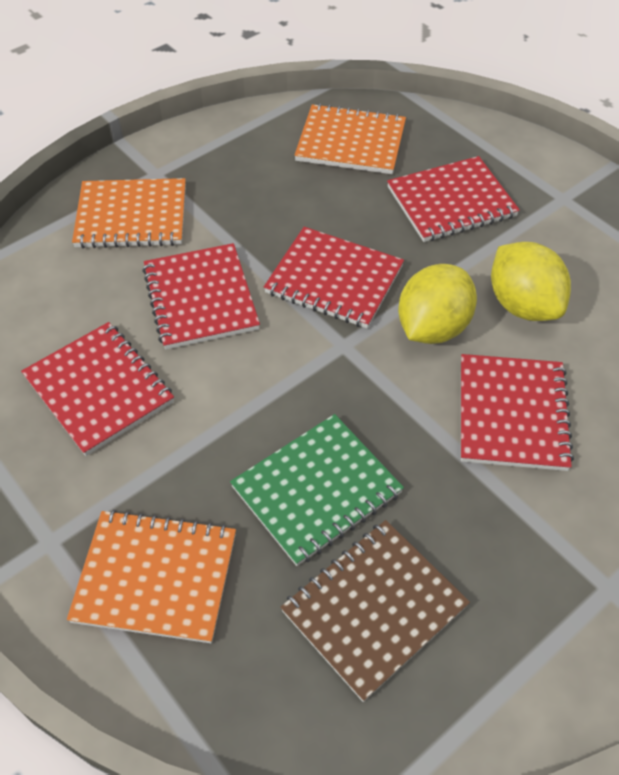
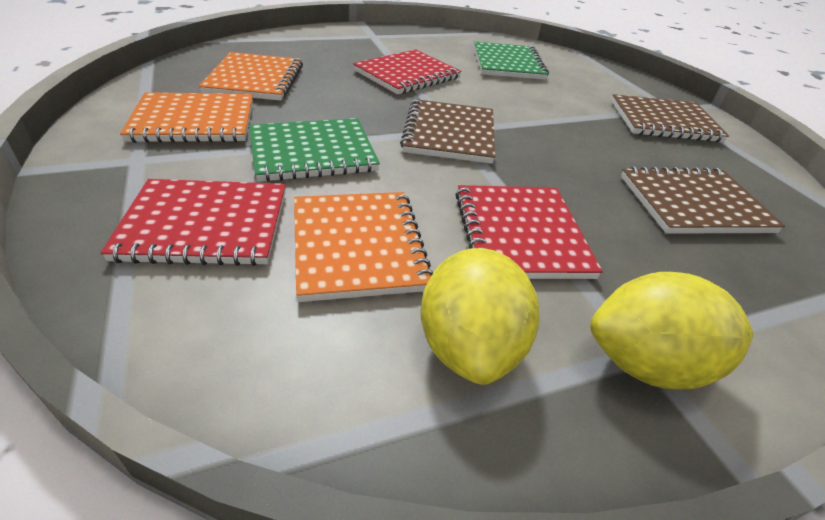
brown notebook: 1 -> 3
green notebook: 1 -> 2
red notebook: 5 -> 3

